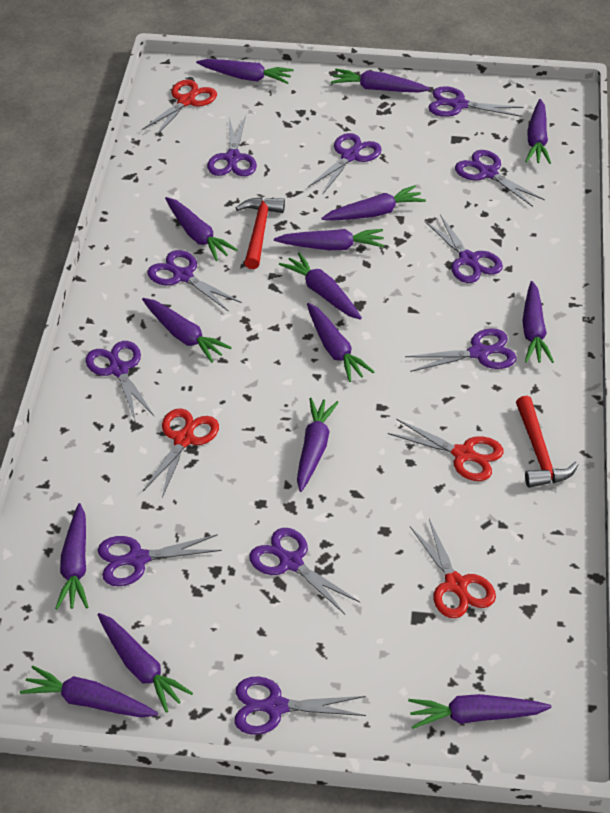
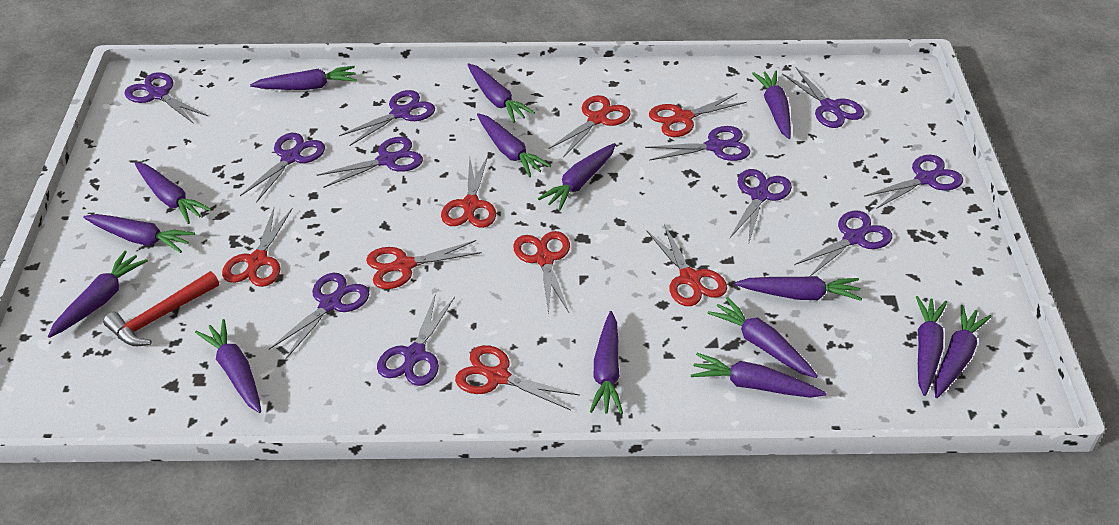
red hammer: 2 -> 1
red scissors: 4 -> 8

